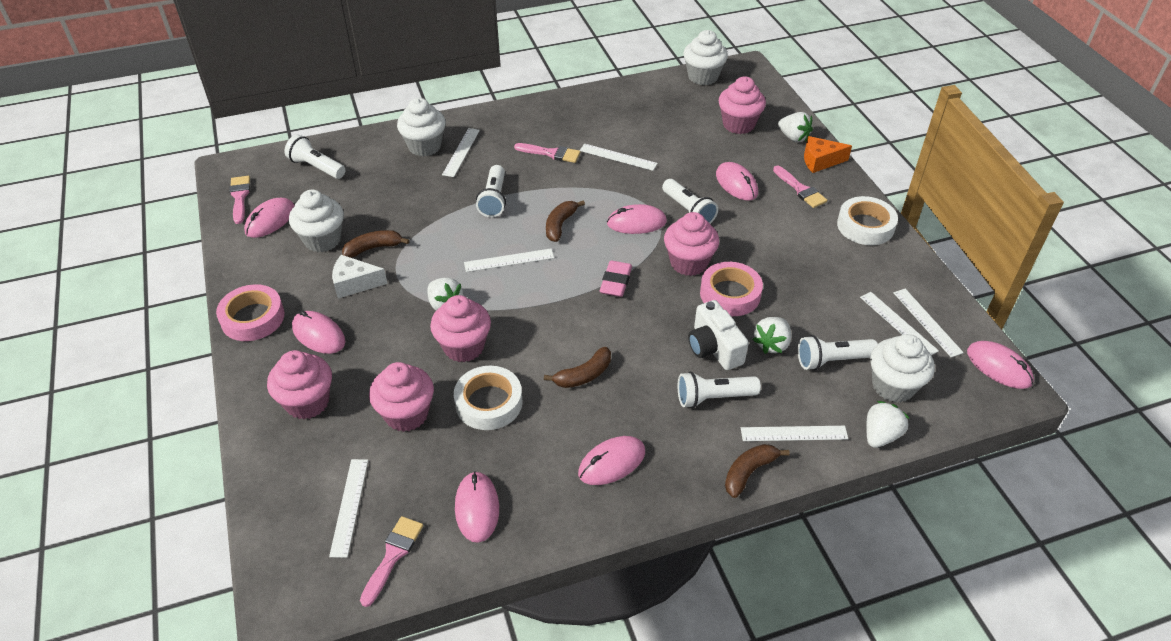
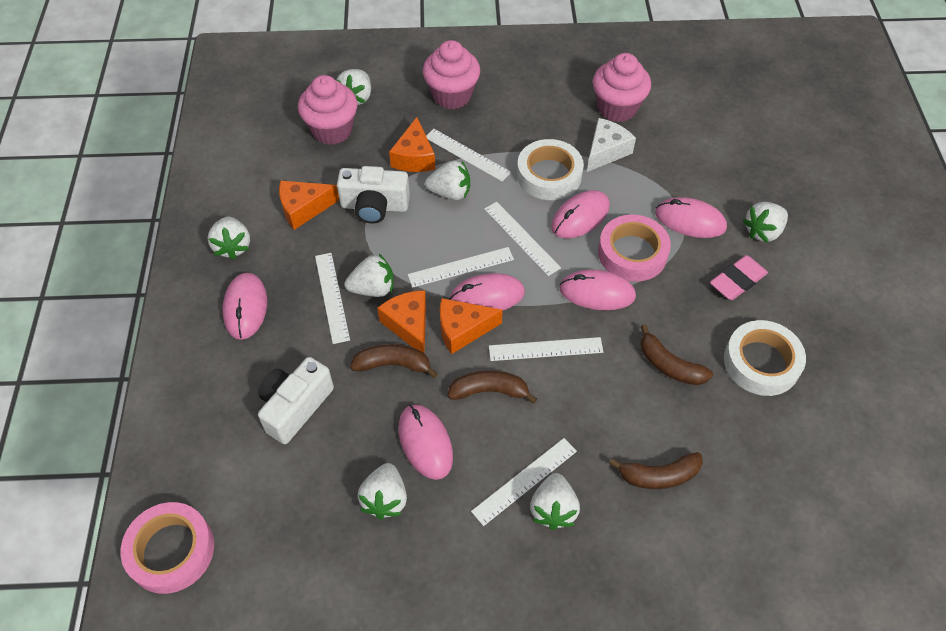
orange cheese: 1 -> 4
pink brush: 4 -> 0
pink cupcake: 5 -> 3
pink mouse: 7 -> 6
white camera: 1 -> 2
white cupcake: 4 -> 0
white flashlight: 5 -> 0
white ruler: 7 -> 6
white strawberry: 4 -> 7

